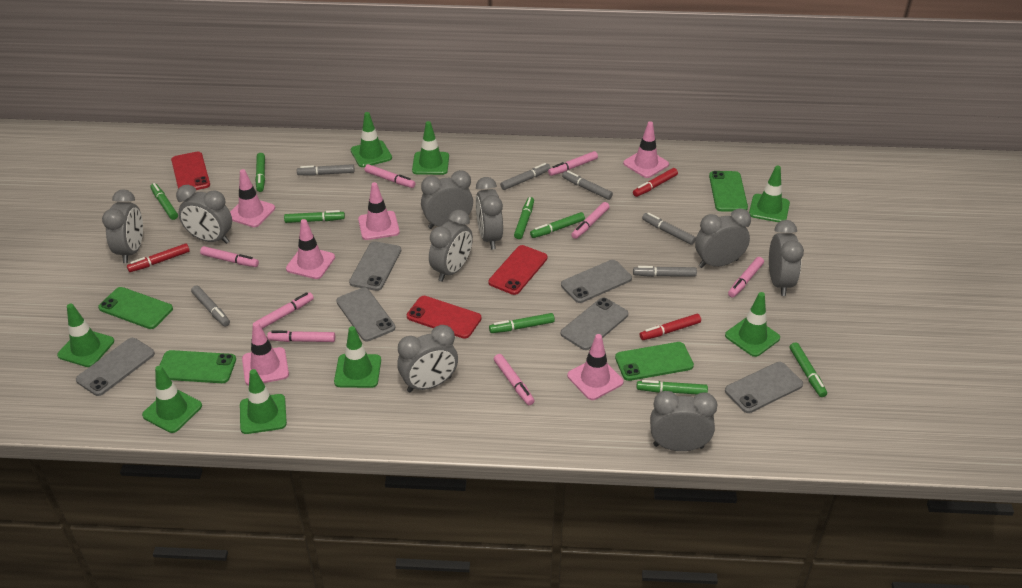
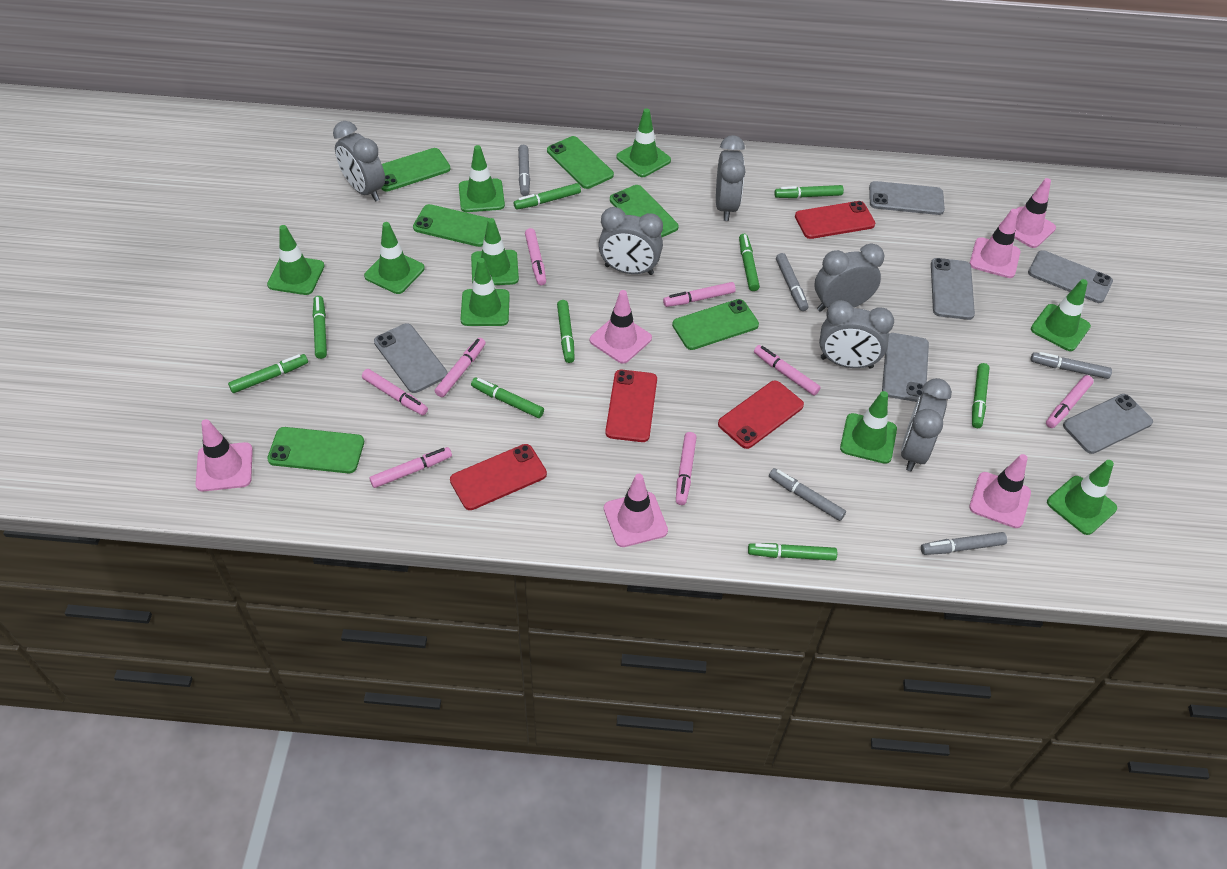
green marker: 8 -> 9
green phone: 4 -> 6
green traffic cone: 8 -> 9
grey clock: 9 -> 6
grey marker: 6 -> 5
red marker: 3 -> 0
red phone: 3 -> 4

